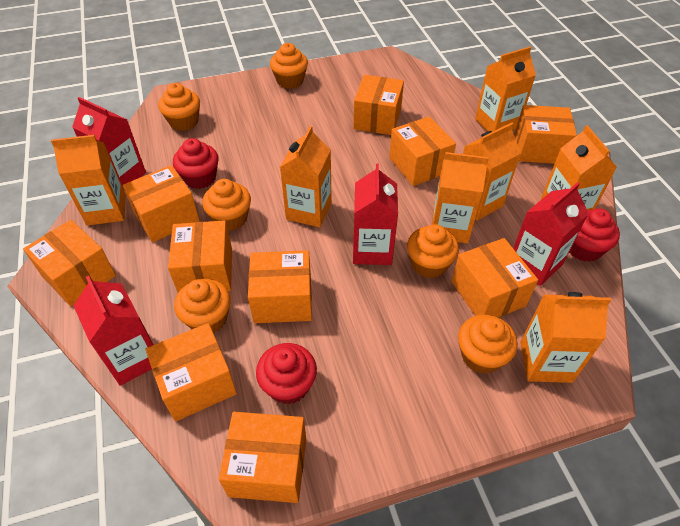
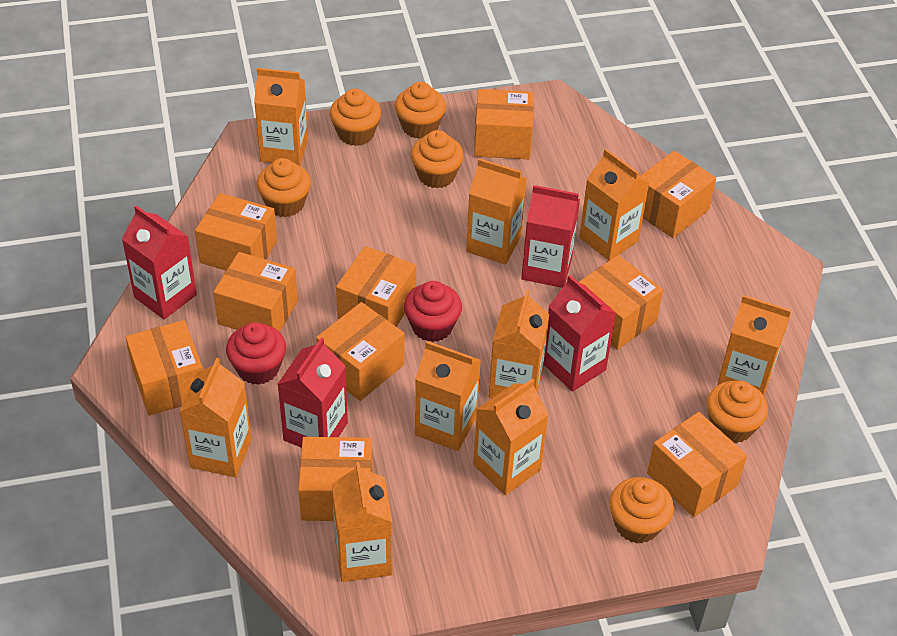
orange carton: 7 -> 9
red cupcake: 3 -> 2

